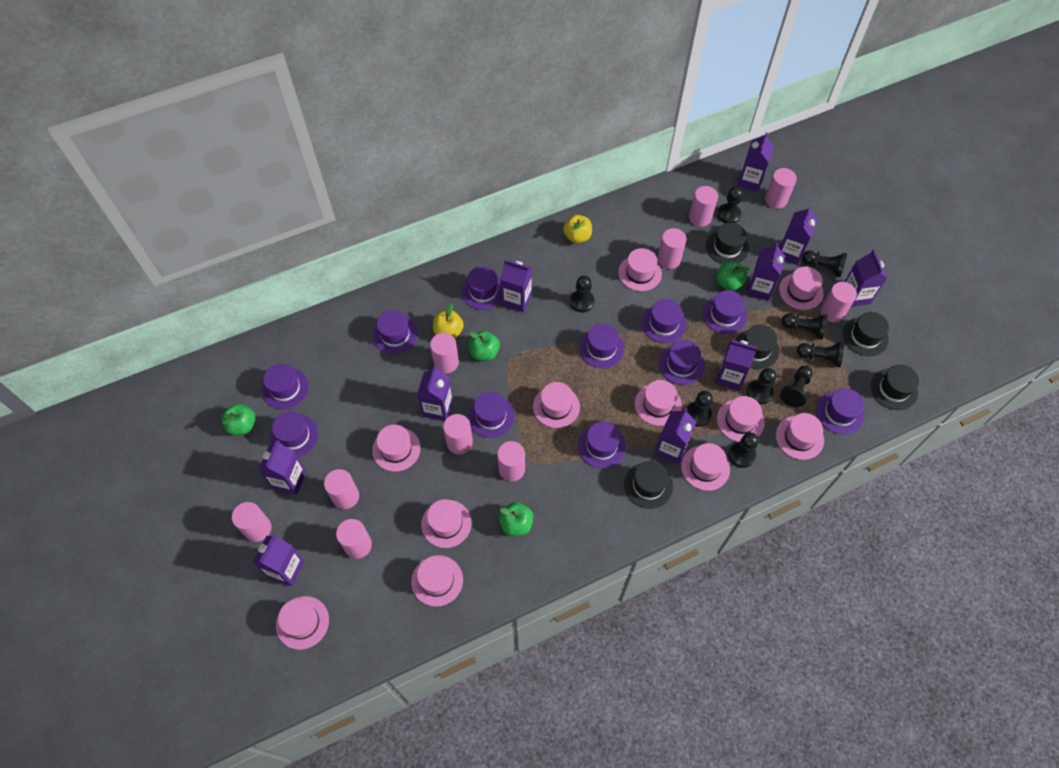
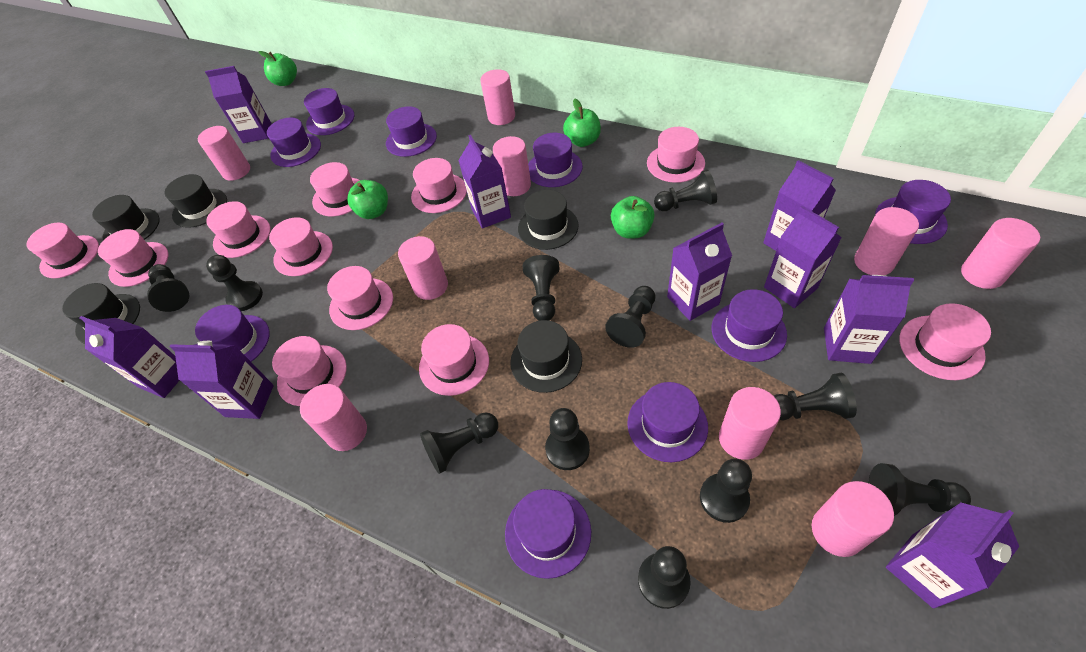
black pawn: 9 -> 11
pink cylinder: 10 -> 9
purple carton: 10 -> 9
purple hat: 11 -> 9
yellow apple: 2 -> 0

